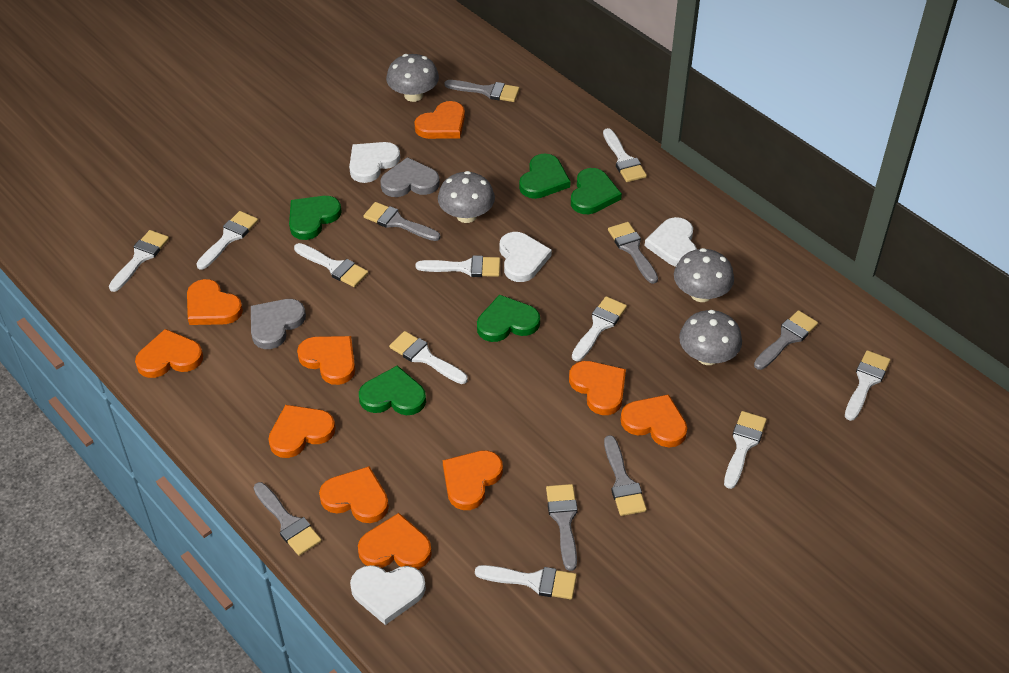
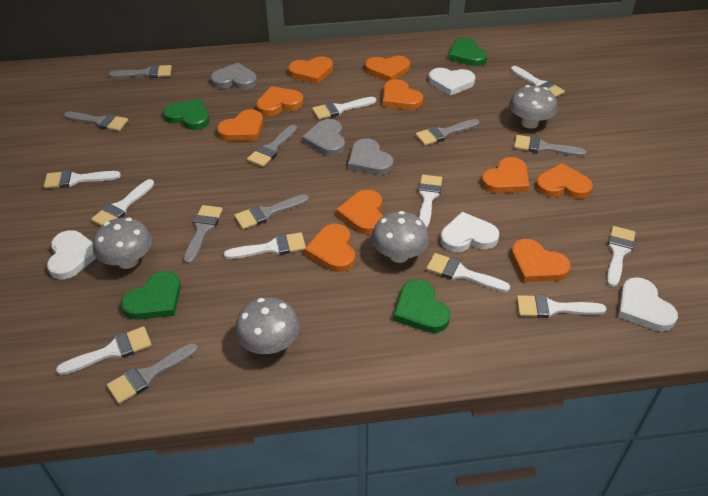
green heart: 5 -> 4
grey brush: 7 -> 8
grey heart: 2 -> 3

